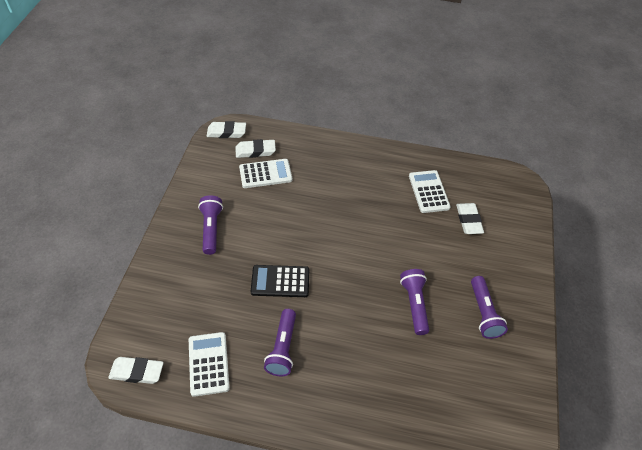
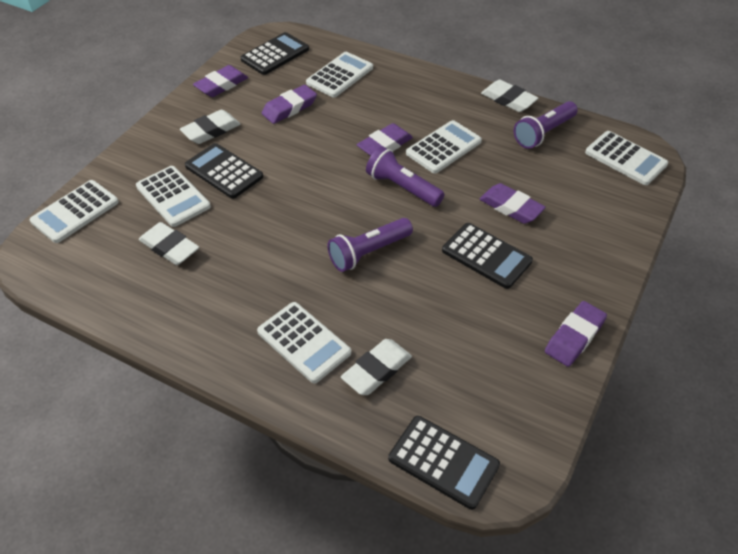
black calculator: 1 -> 4
purple eraser: 0 -> 5
purple flashlight: 4 -> 3
white calculator: 3 -> 6

